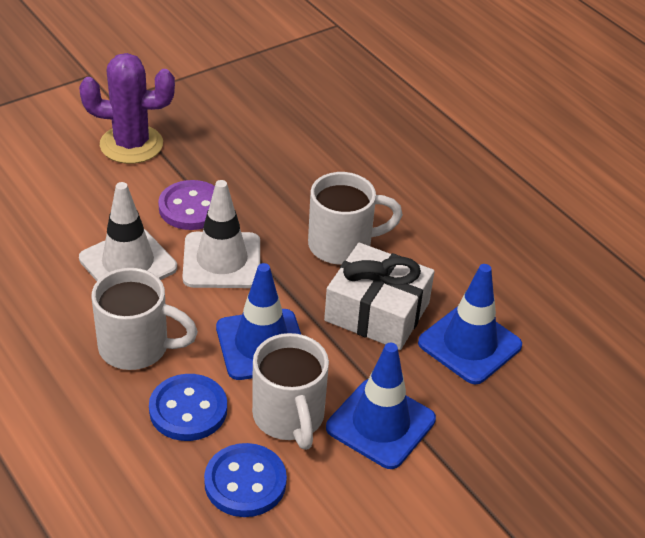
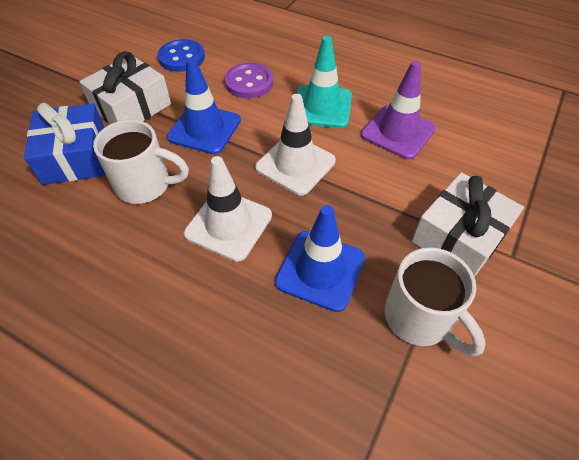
blue button: 2 -> 1
blue gift: 0 -> 1
blue traffic cone: 3 -> 2
purple cactus: 1 -> 0
purple traffic cone: 0 -> 1
turquoise traffic cone: 0 -> 1
white gift: 1 -> 2
white mug: 3 -> 2

